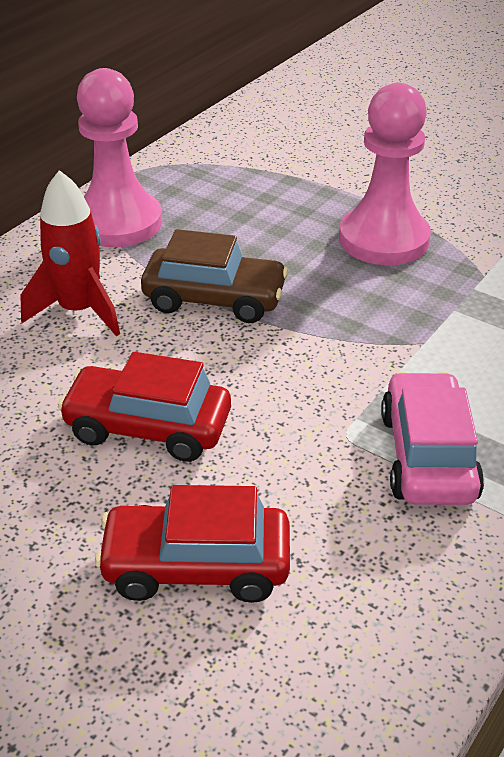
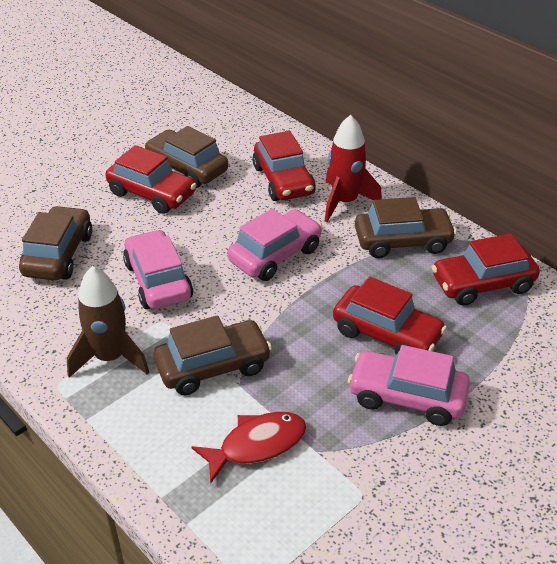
brown car: 1 -> 4
brown rocket: 0 -> 1
pink car: 1 -> 3
pink pawn: 2 -> 0
red car: 2 -> 4
red fish: 0 -> 1

